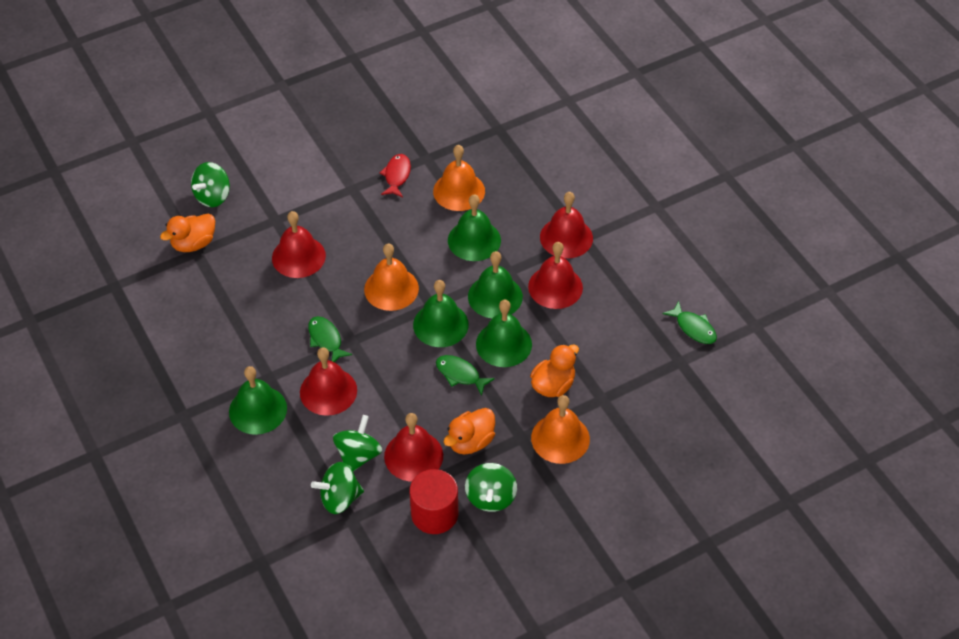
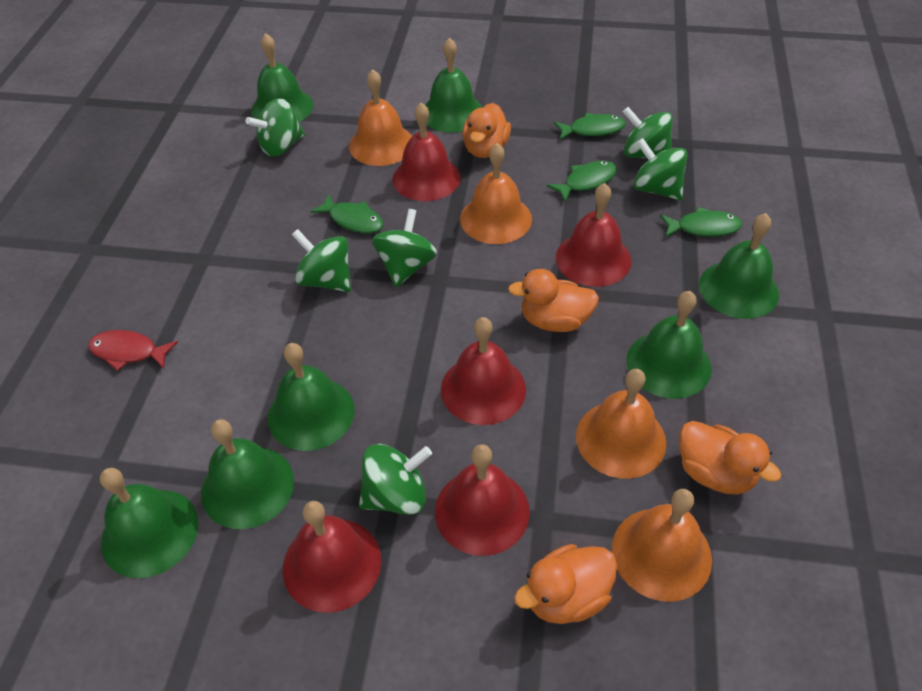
green bell: 5 -> 7
green fish: 3 -> 4
green spinning top: 4 -> 6
orange bell: 3 -> 4
orange duck: 3 -> 4
red cylinder: 1 -> 0

